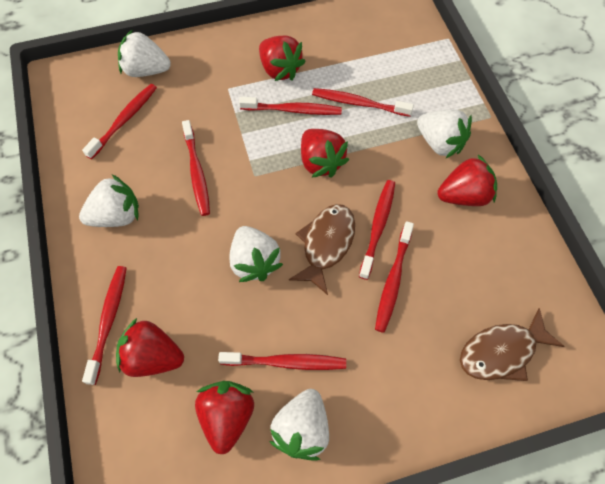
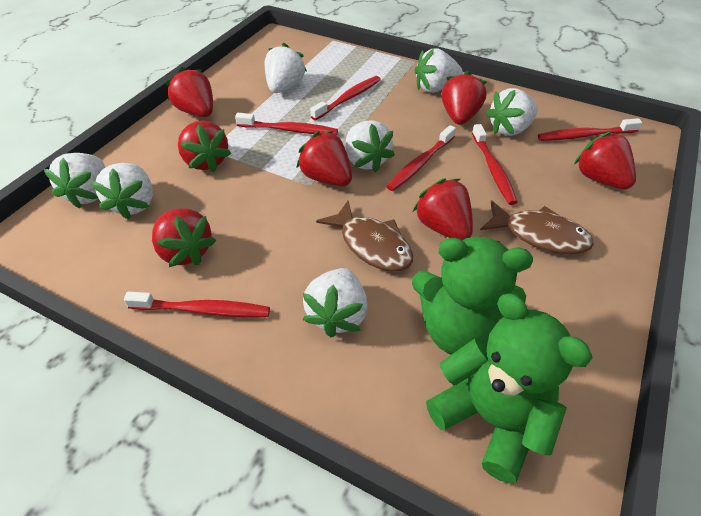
green teddy bear: 0 -> 2
red strawberry: 5 -> 7
red toothbrush: 8 -> 6
white strawberry: 5 -> 7

